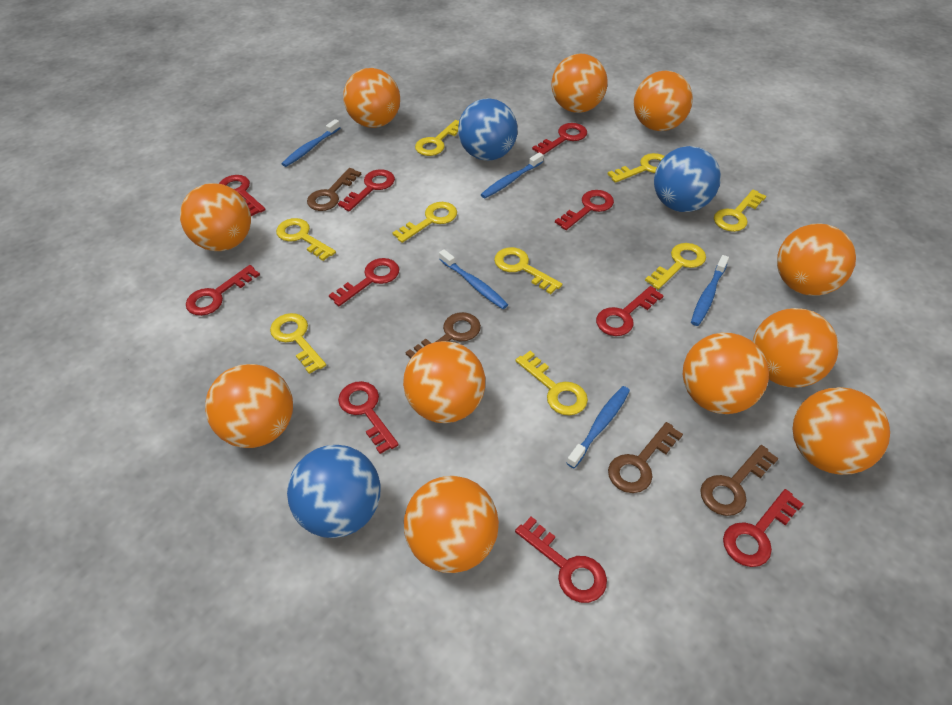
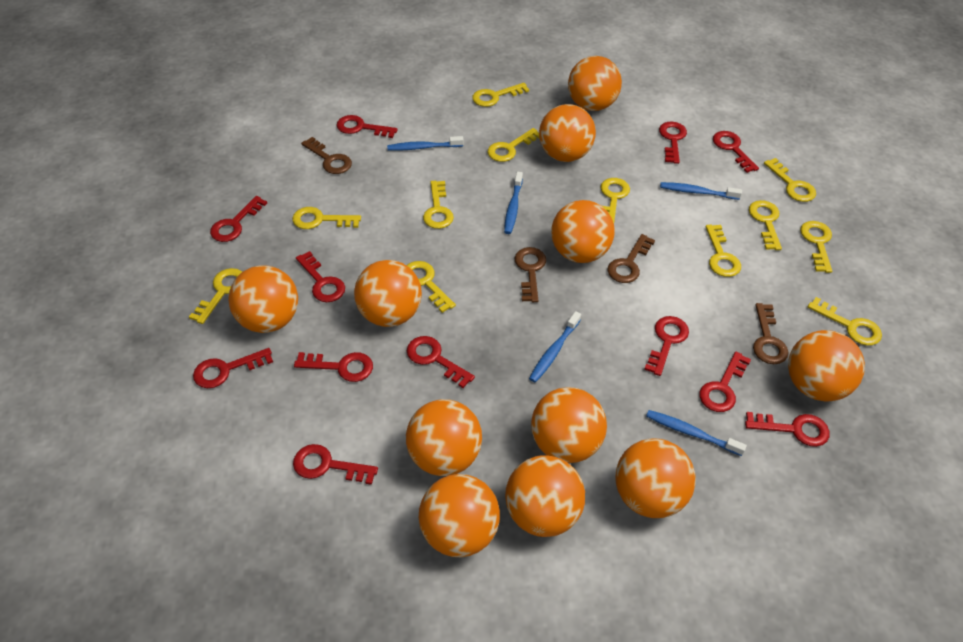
blue ball: 3 -> 0
red key: 10 -> 12
yellow key: 9 -> 12

